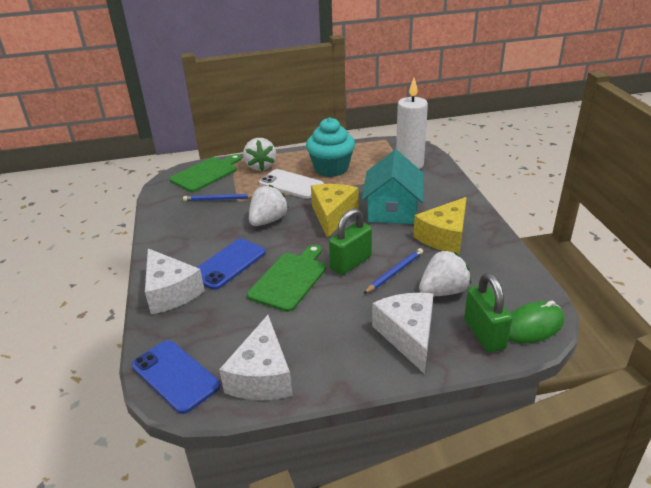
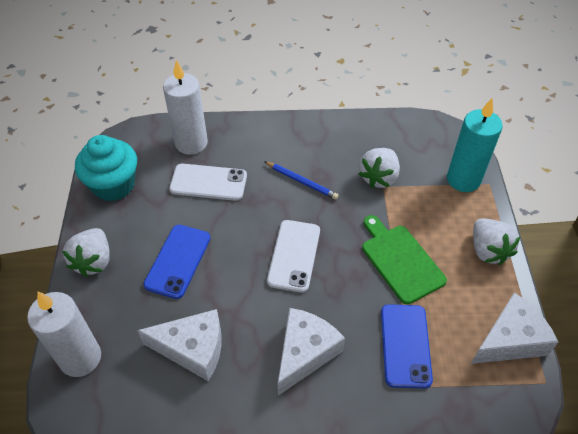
blue pencil: 2 -> 1
green cutting board: 2 -> 1
green mouse: 1 -> 0
green padlock: 2 -> 0
turquoise candle: 0 -> 1
turquoise house: 1 -> 0
white candle: 1 -> 2
white phone: 1 -> 2
yellow cheese: 2 -> 0

